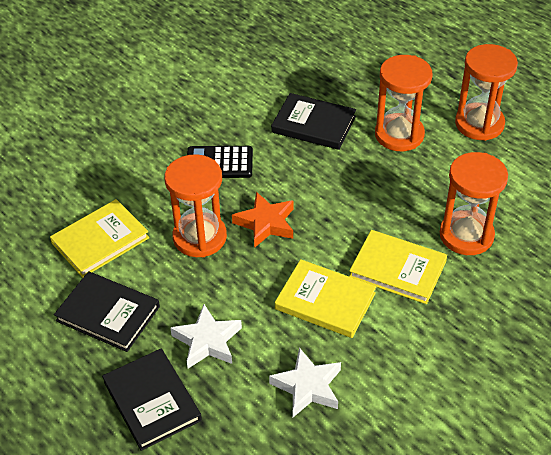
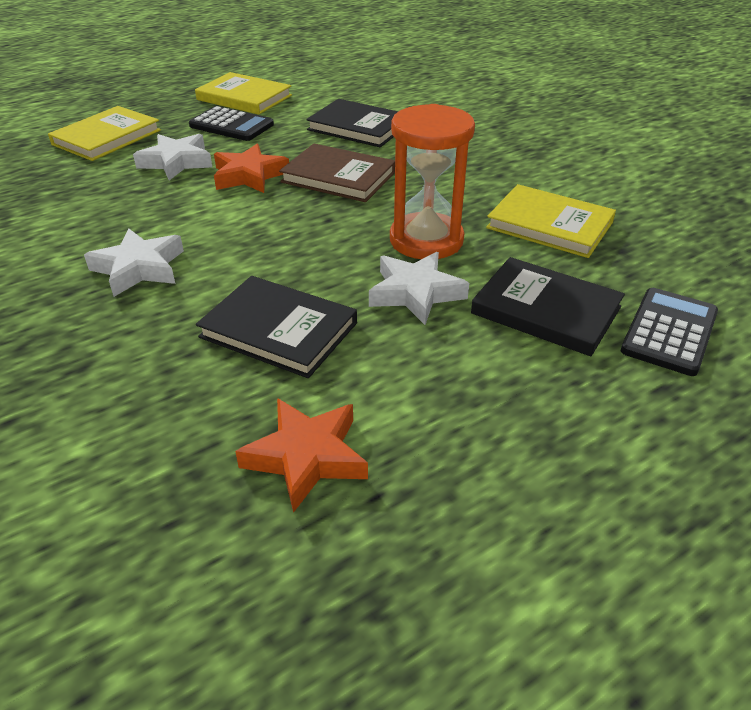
black calculator: 1 -> 2
brown book: 0 -> 1
orange hourglass: 4 -> 1
orange star: 1 -> 2
white star: 2 -> 3

